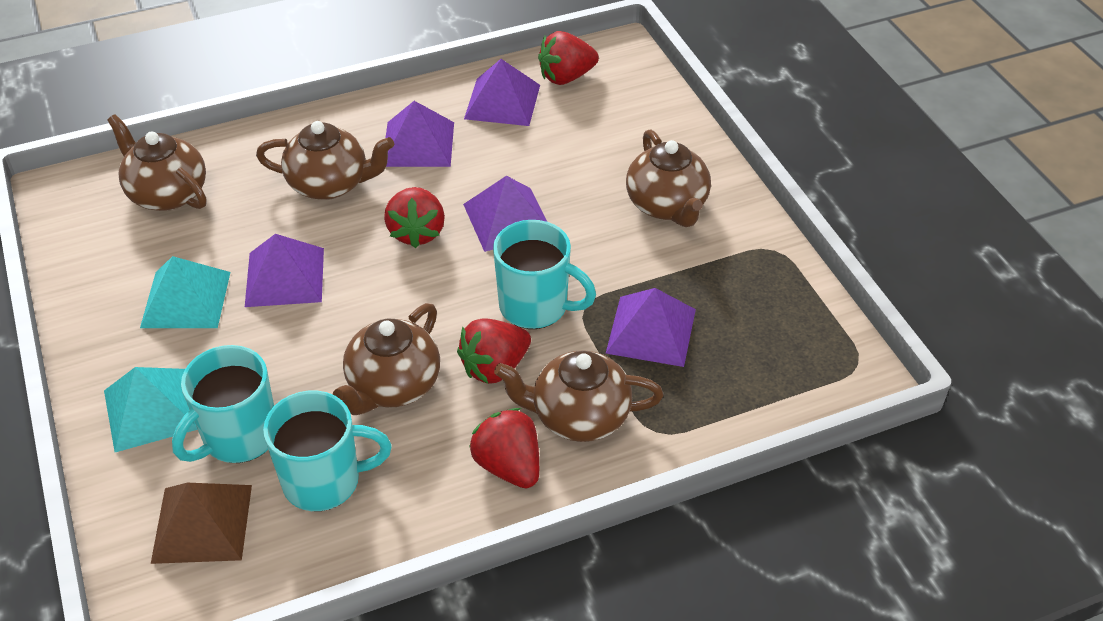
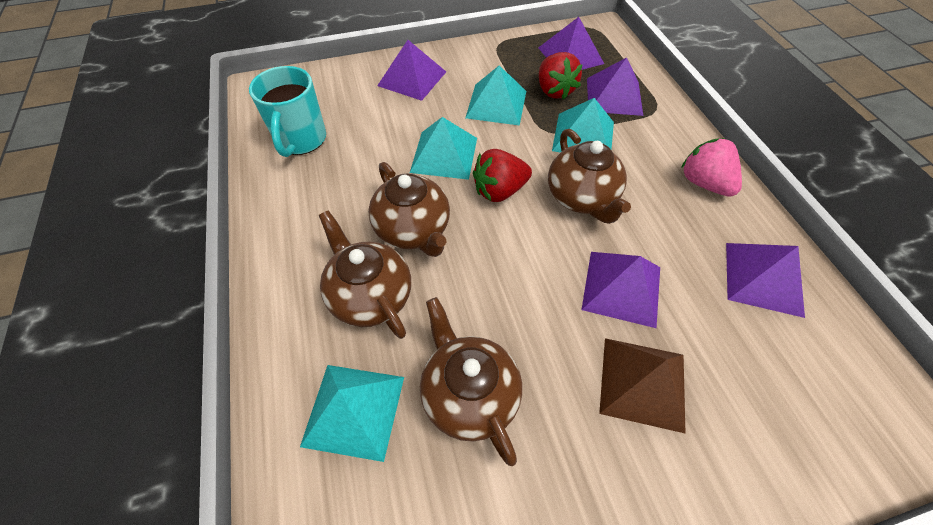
brown teapot: 5 -> 4
pink strawberry: 0 -> 1
red strawberry: 4 -> 2
turquoise mug: 3 -> 1
turquoise pyramid: 2 -> 4

